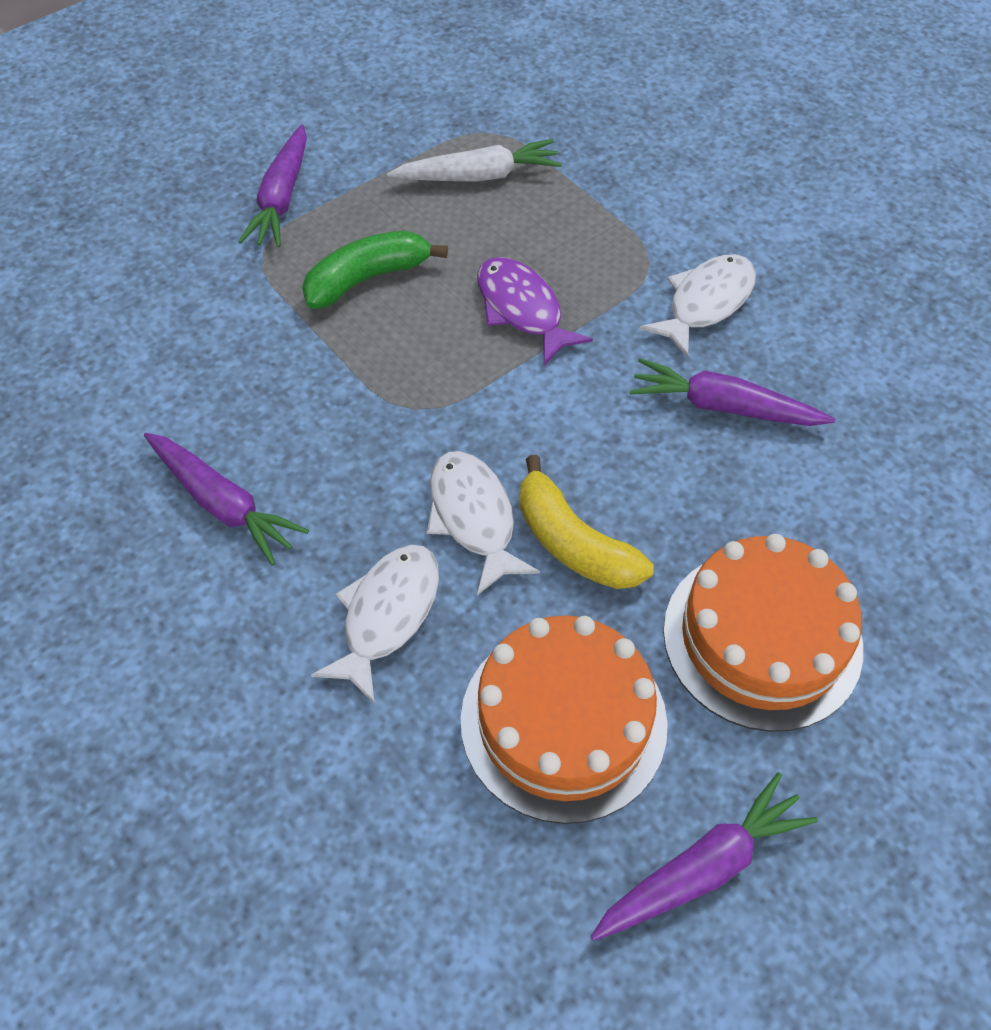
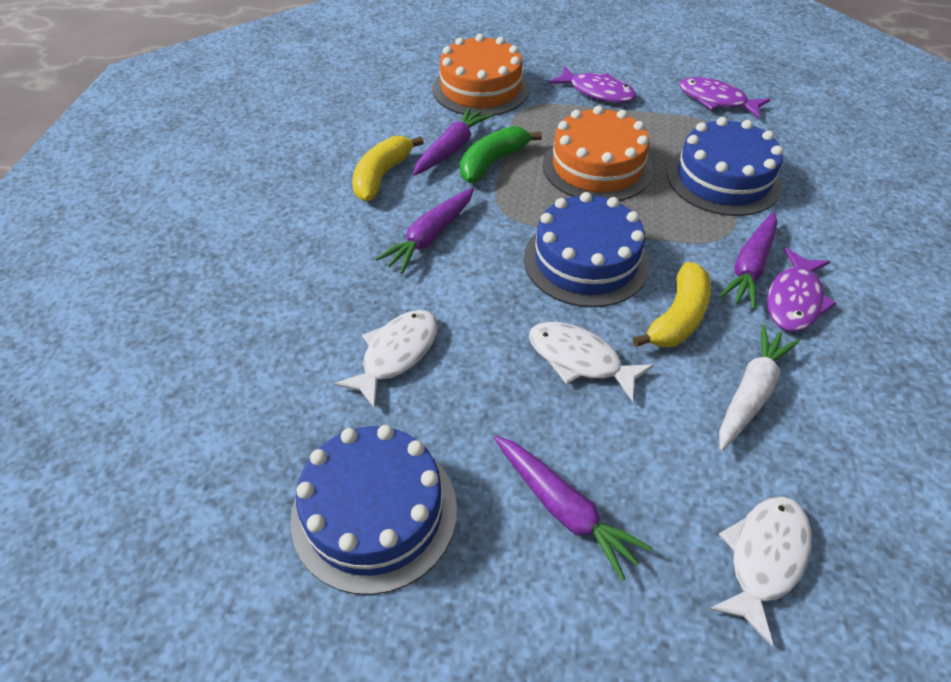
blue cake: 0 -> 3
purple fish: 1 -> 3
yellow banana: 1 -> 2

